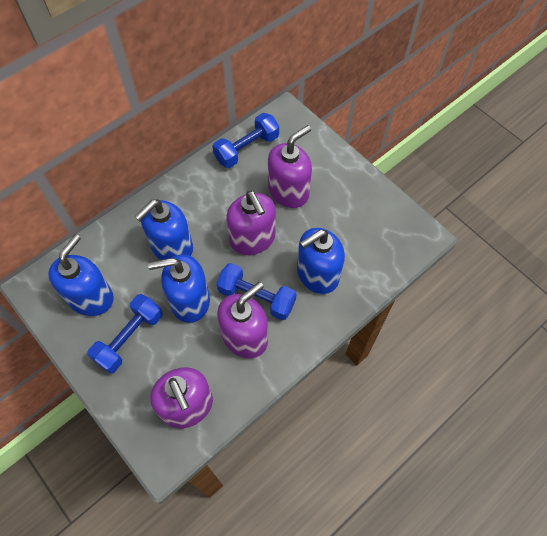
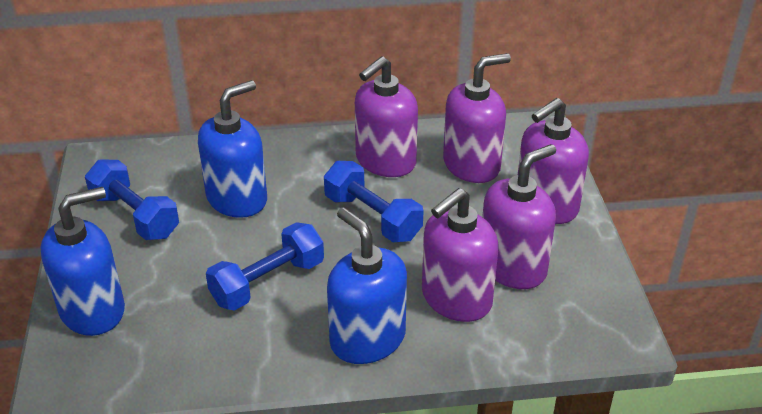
blue soap dispenser: 4 -> 3
purple soap dispenser: 4 -> 5

